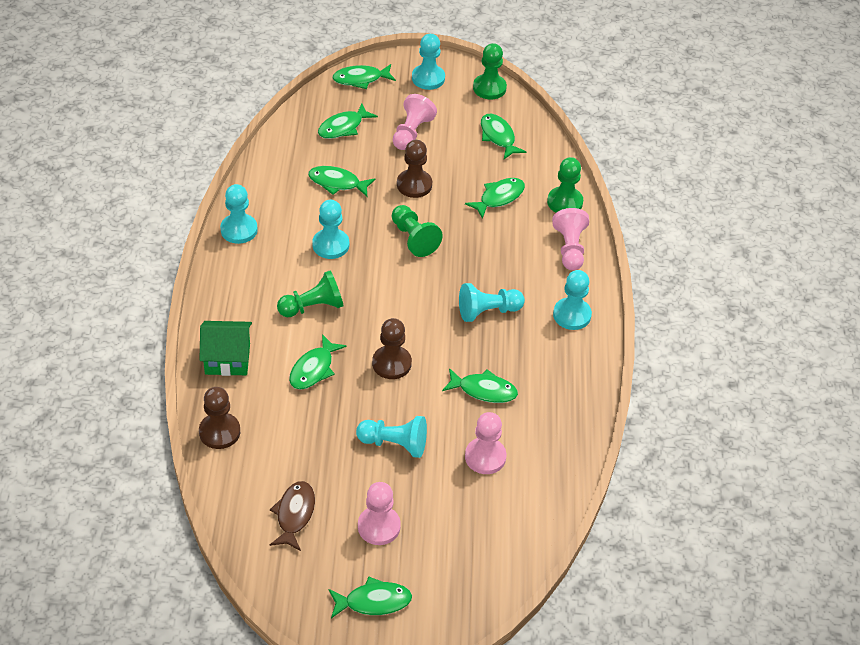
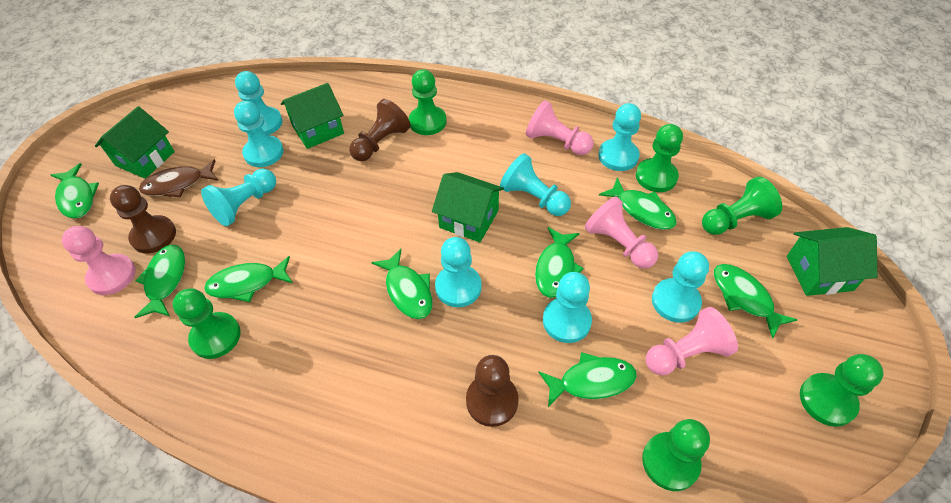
green house: 1 -> 4
green pawn: 4 -> 6
turquoise pawn: 6 -> 8

